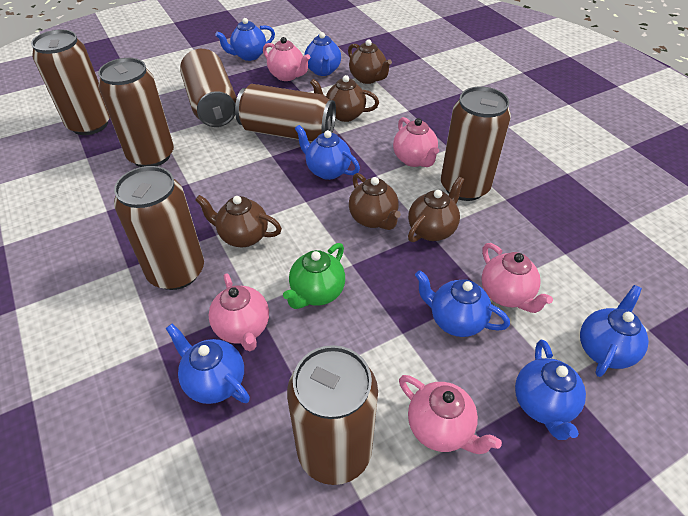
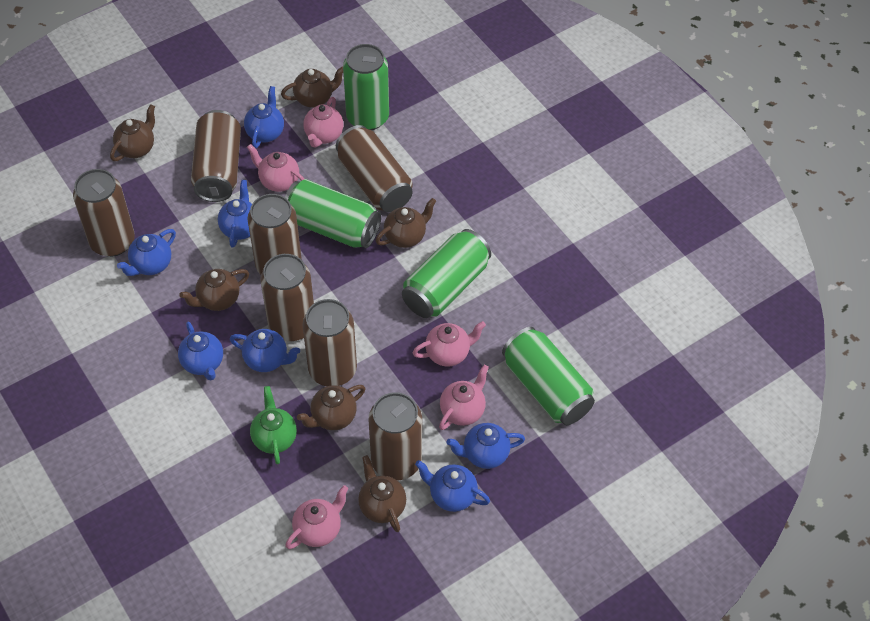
brown teapot: 5 -> 6
green can: 0 -> 4

